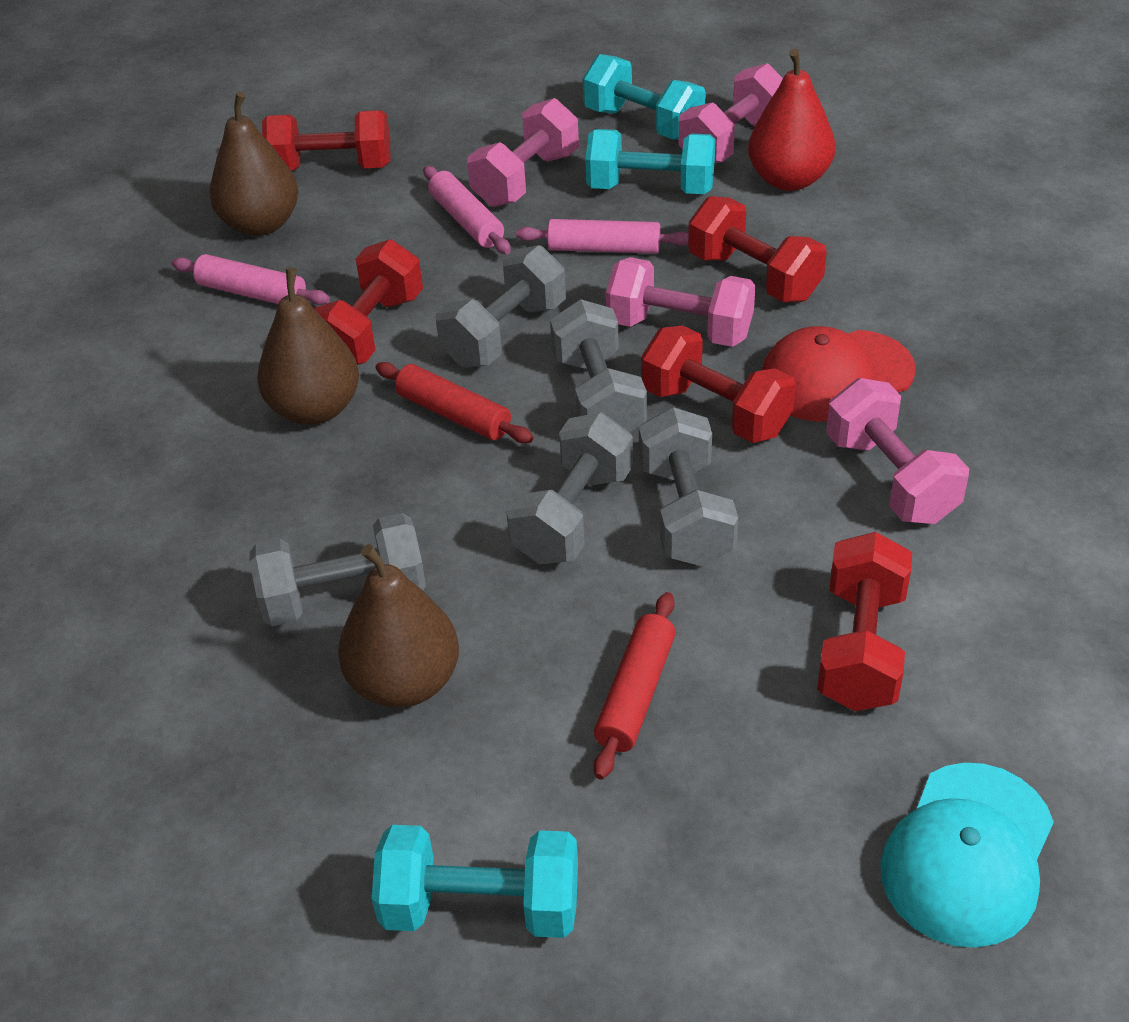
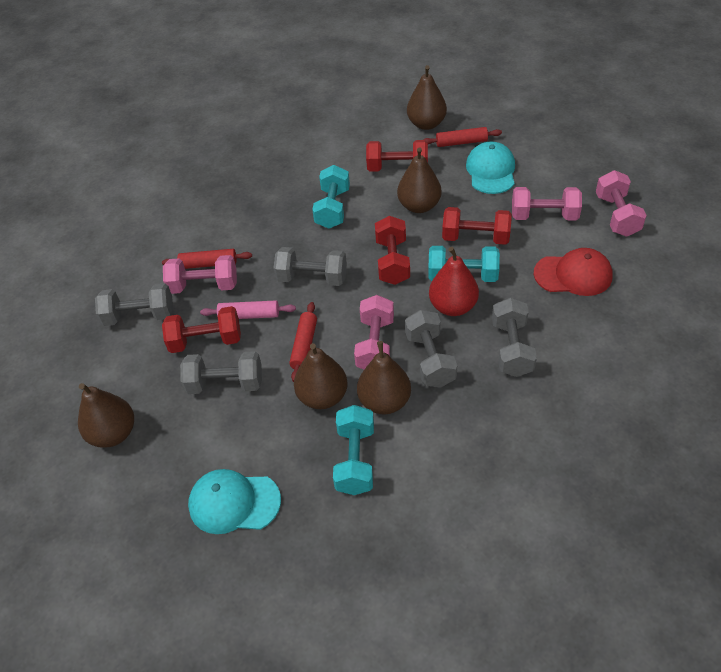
brown pear: 3 -> 5
pink rolling pin: 3 -> 1
red dumbbell: 5 -> 4
red rolling pin: 2 -> 3
turquoise cap: 1 -> 2

